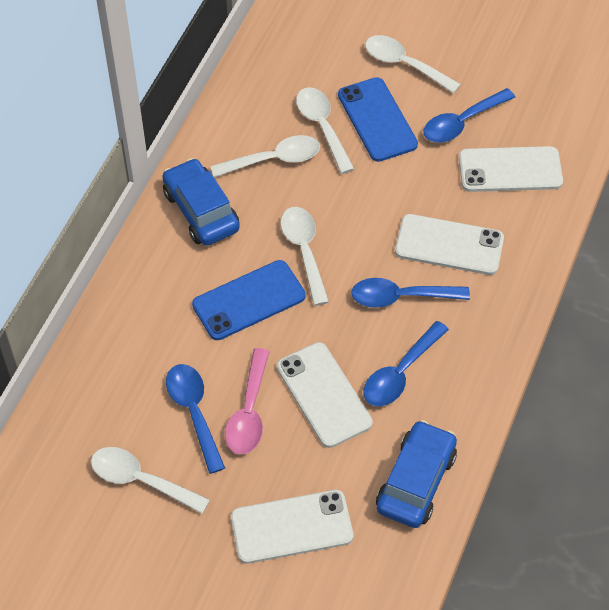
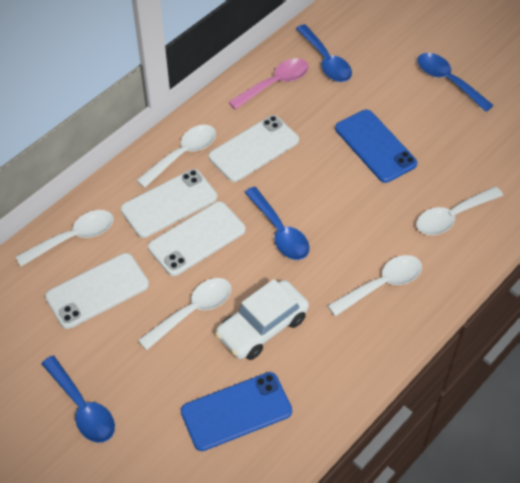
blue car: 2 -> 0
white car: 0 -> 1

